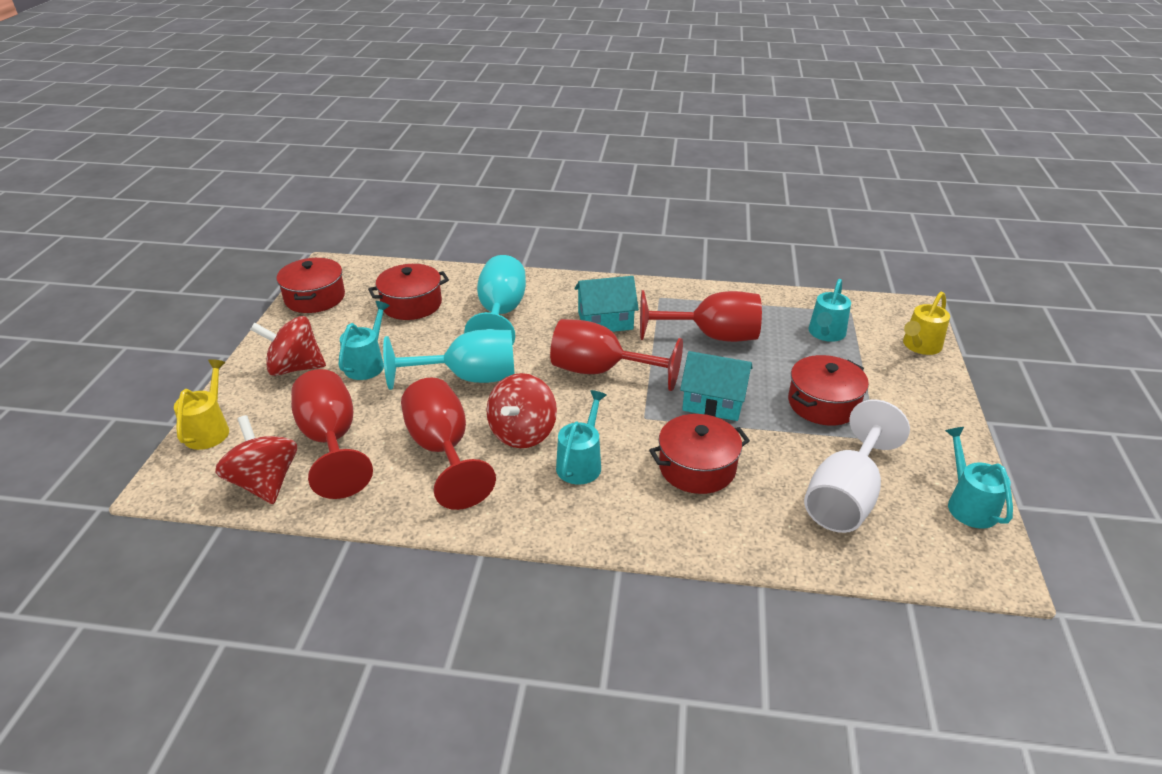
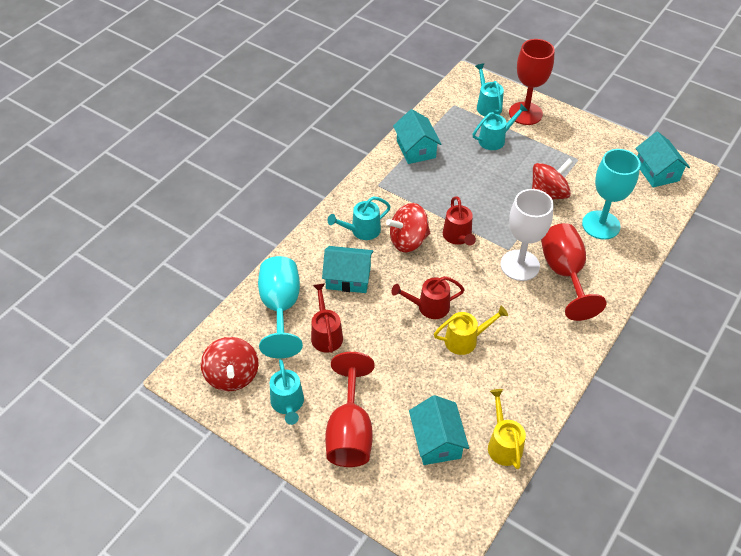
red goblet: 4 -> 3
red pot: 4 -> 0
red watering can: 0 -> 3
turquoise house: 2 -> 4

